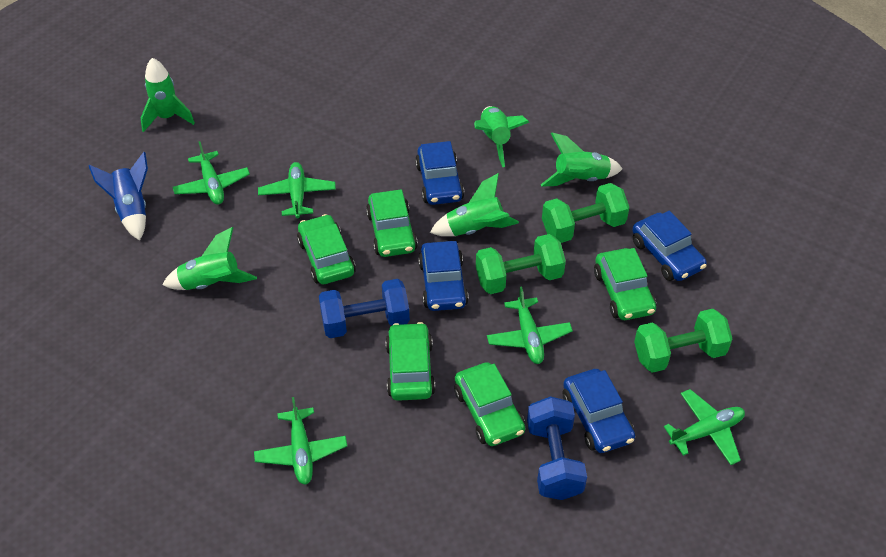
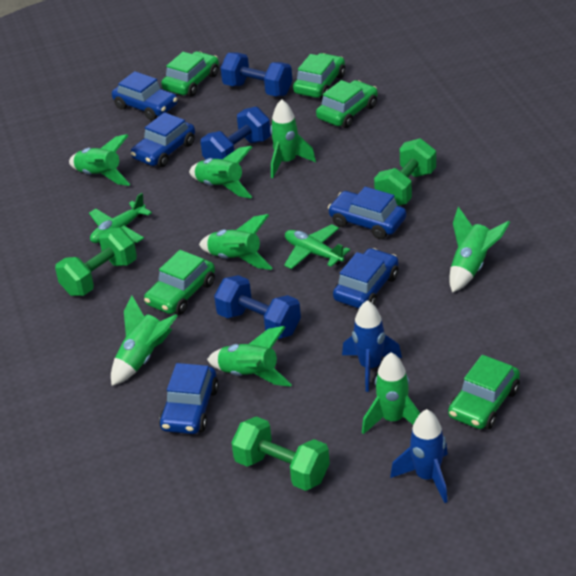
blue car: 4 -> 5
blue dumbbell: 2 -> 3
blue rocket: 1 -> 2
green plane: 5 -> 2
green rocket: 5 -> 8

